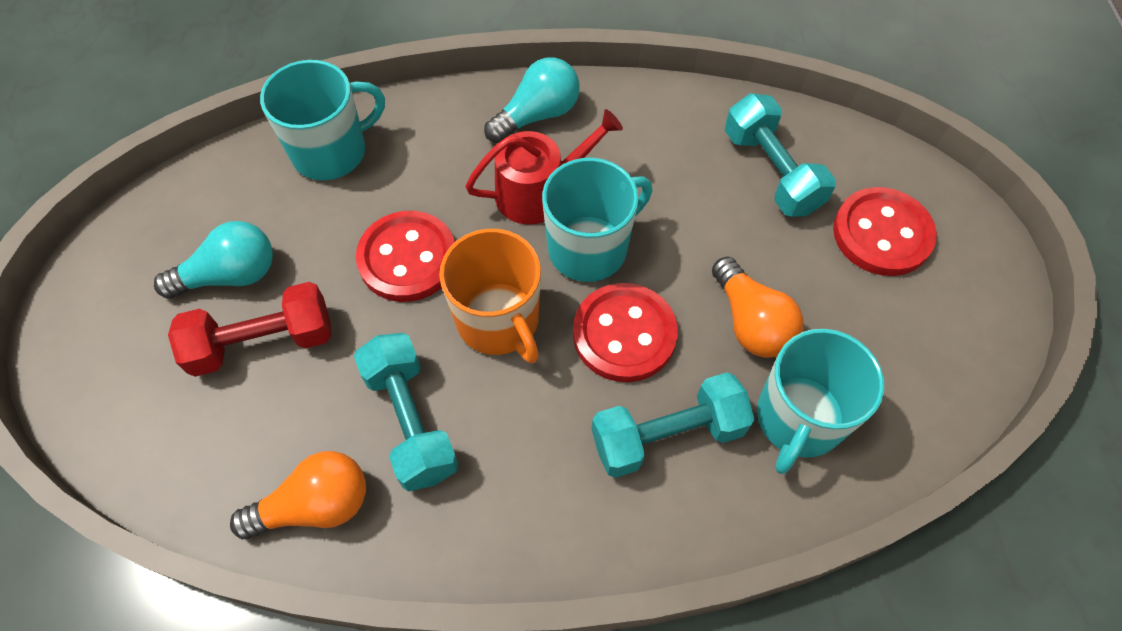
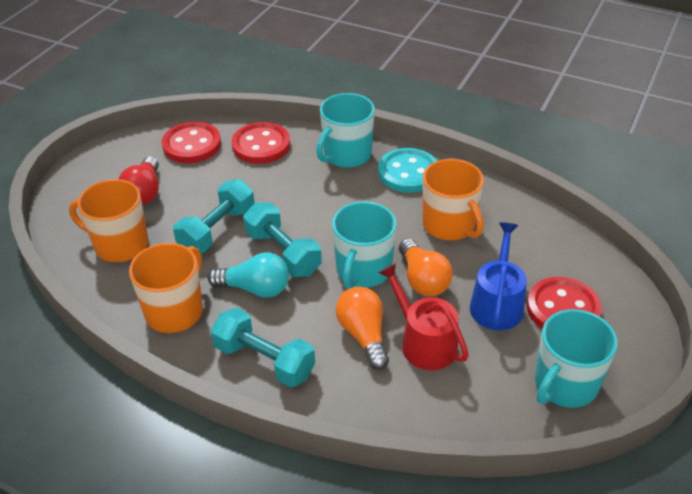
blue watering can: 0 -> 1
orange mug: 1 -> 3
red dumbbell: 1 -> 0
red light bulb: 0 -> 1
turquoise button: 0 -> 1
turquoise light bulb: 2 -> 1

